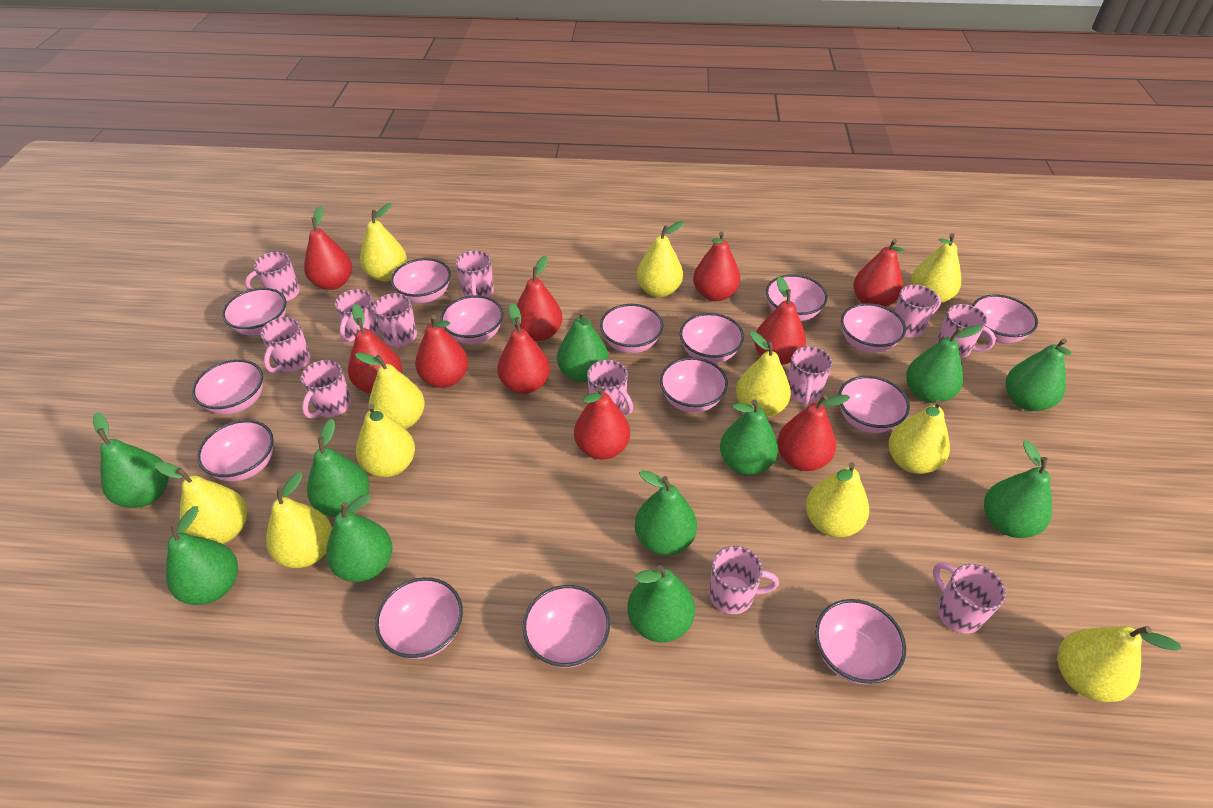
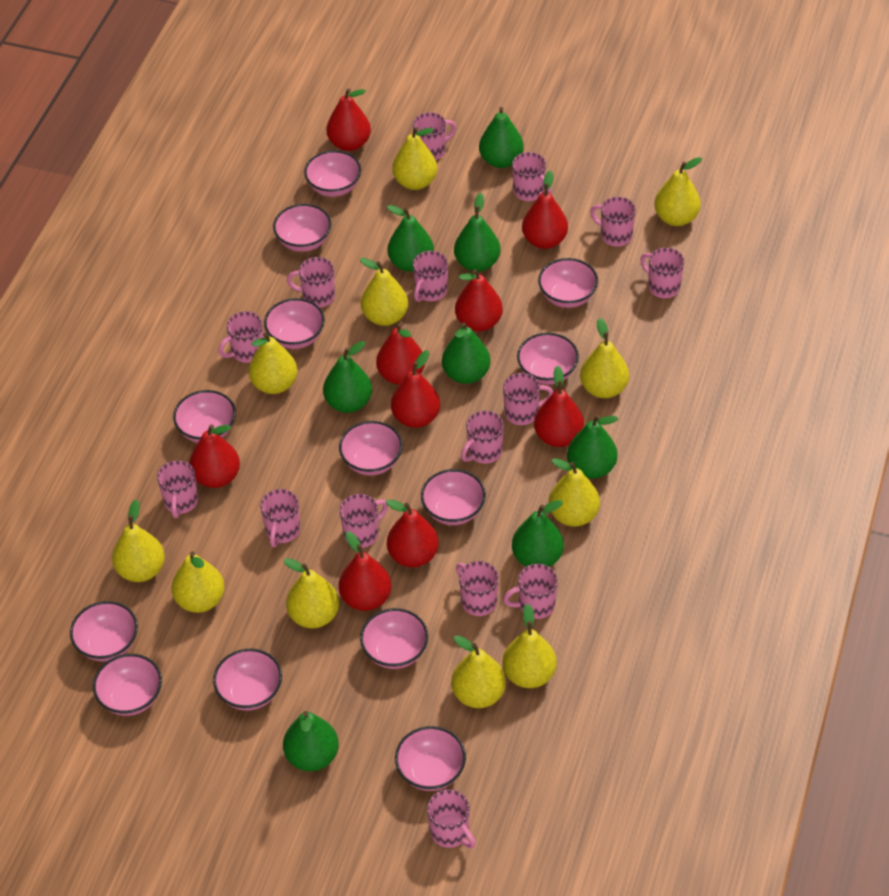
green pear: 11 -> 8
pink bowl: 15 -> 13
pink mug: 12 -> 15
red pear: 10 -> 9

